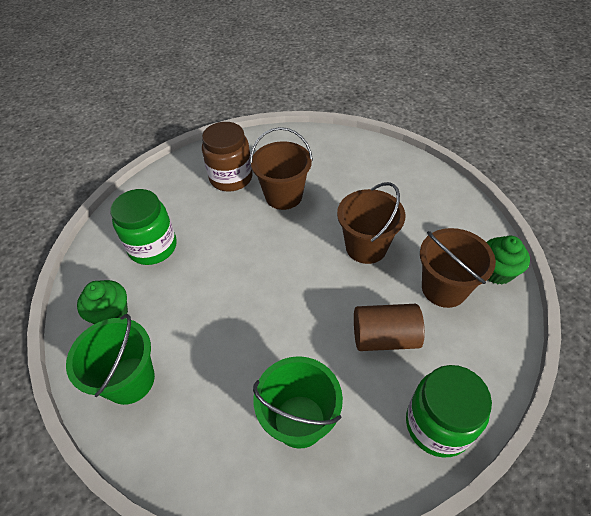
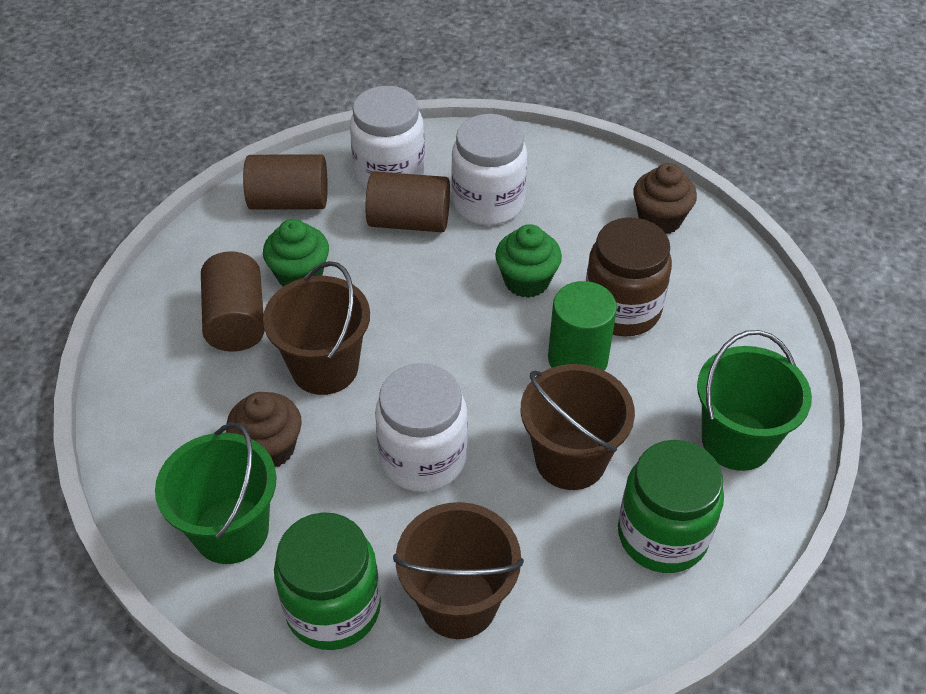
brown cupcake: 0 -> 2
brown cylinder: 1 -> 3
green cylinder: 0 -> 1
white jar: 0 -> 3

